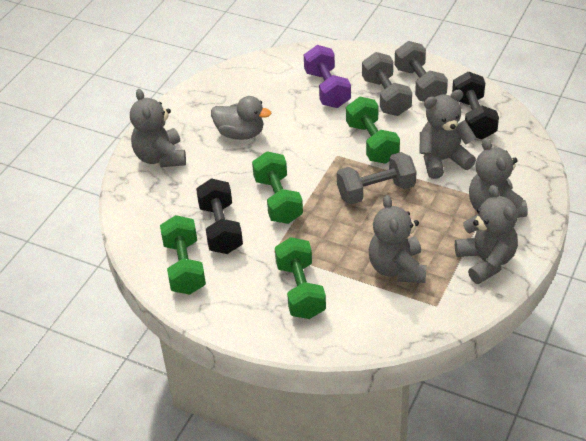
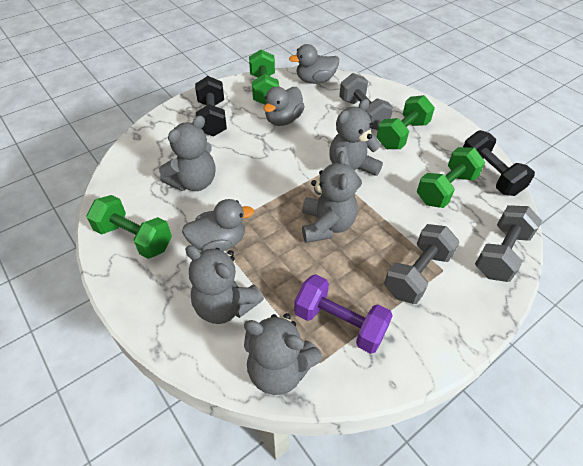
grey duck: 1 -> 3

